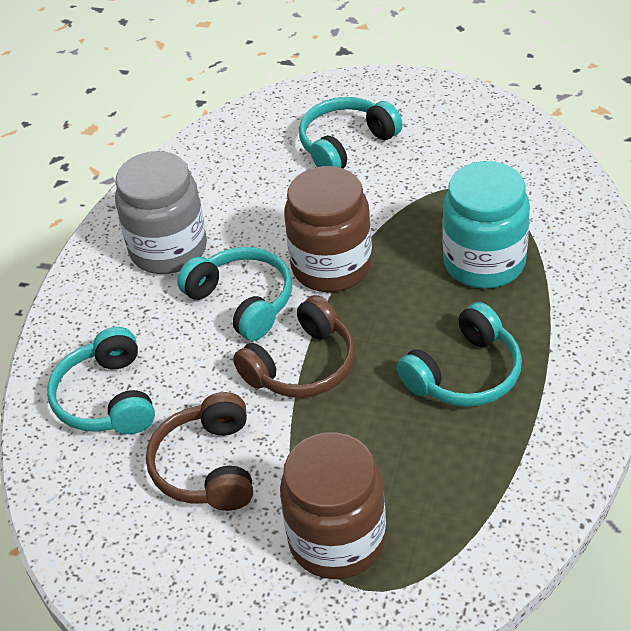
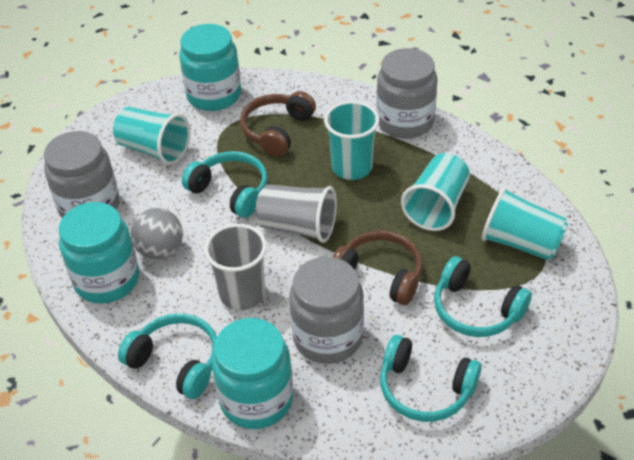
brown jar: 2 -> 0
grey ball: 0 -> 1
grey cup: 0 -> 2
grey jar: 1 -> 3
turquoise cup: 0 -> 4
turquoise jar: 1 -> 3

